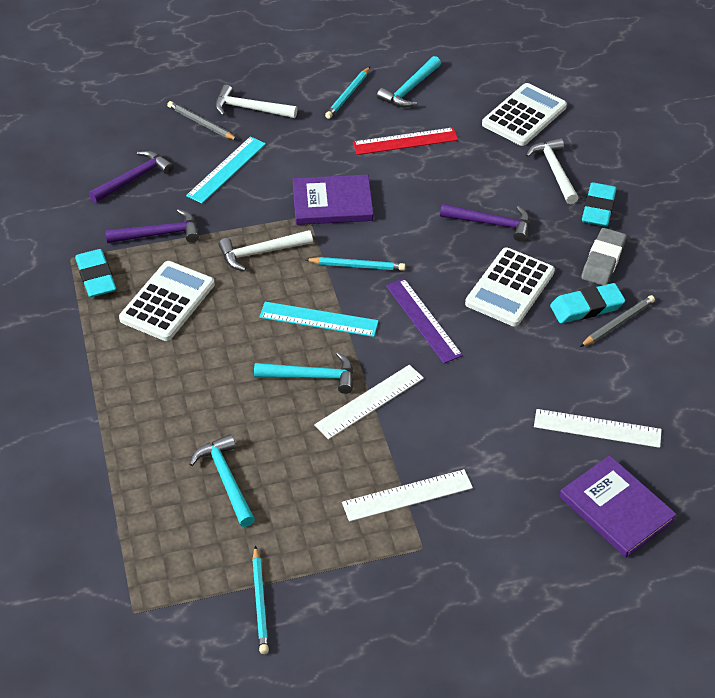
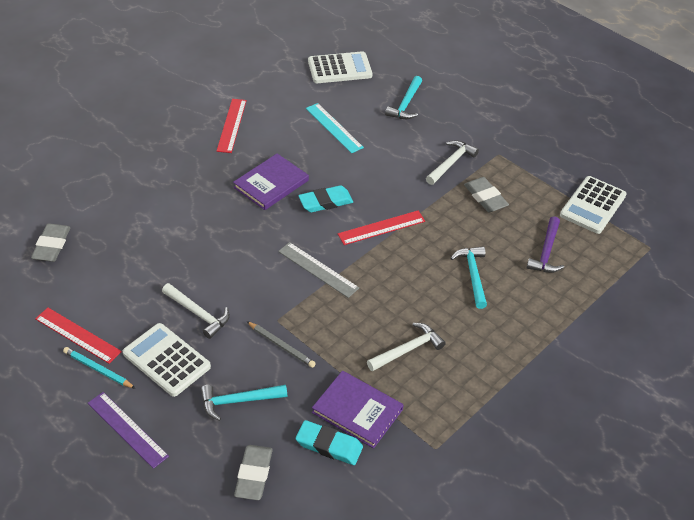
grey eraser: 1 -> 3
grey pencil: 2 -> 1
grey ruler: 0 -> 1
purple hammer: 3 -> 1
red ruler: 1 -> 3
turquoise eraser: 3 -> 2
turquoise pencil: 3 -> 1
turquoise ruler: 2 -> 1
white ruler: 3 -> 0

